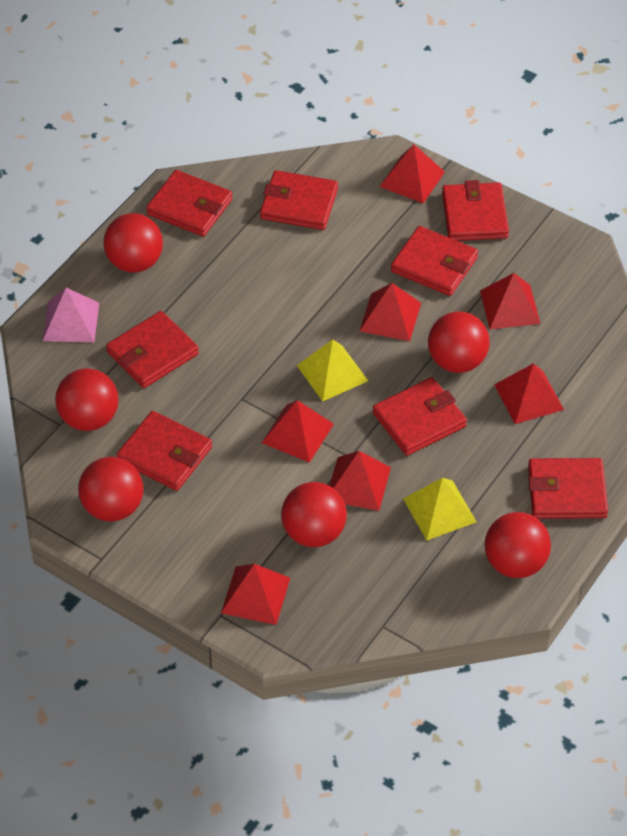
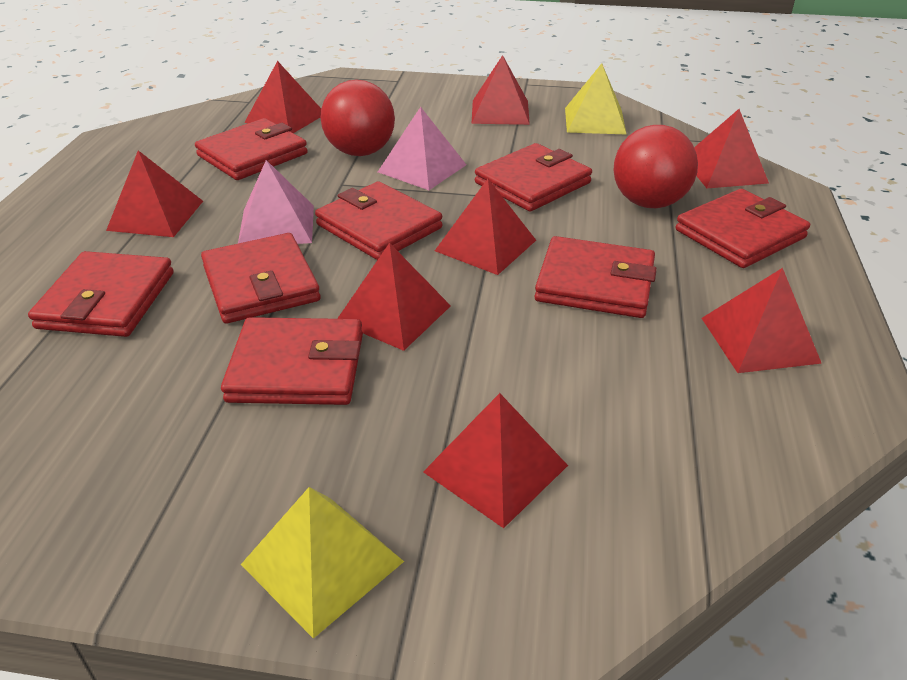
pink pyramid: 1 -> 2
red ball: 6 -> 2
red pyramid: 7 -> 8

